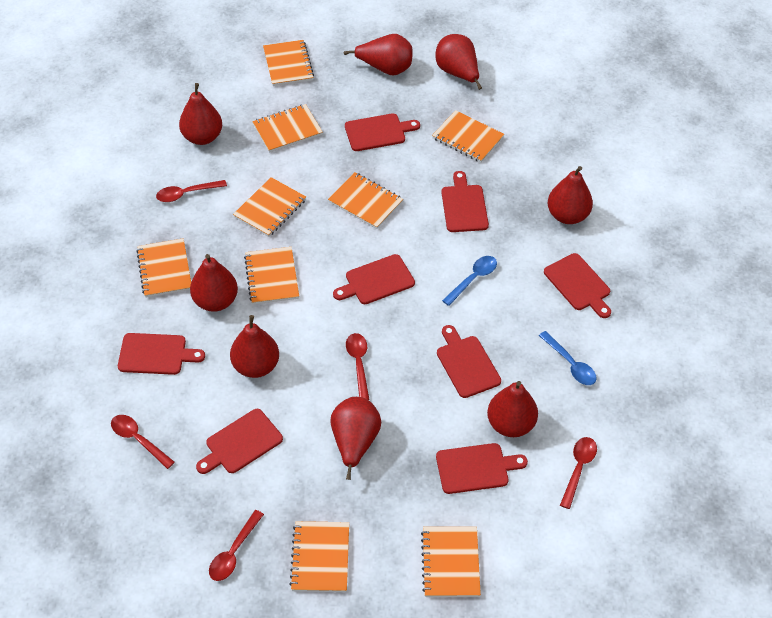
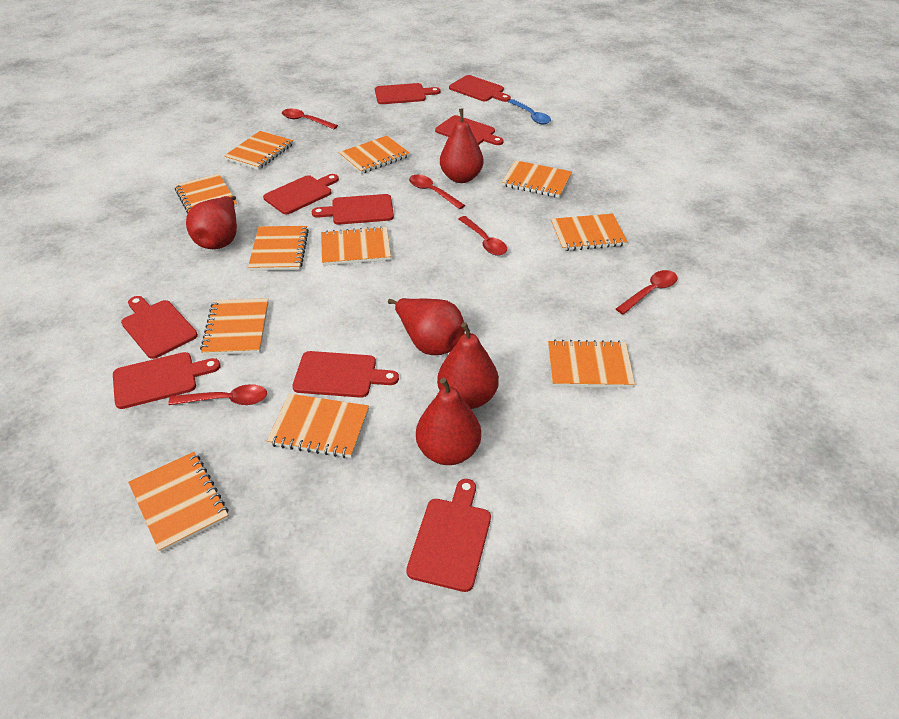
blue spoon: 2 -> 1
orange notebook: 9 -> 11
red cutting board: 8 -> 9
red pear: 8 -> 5

